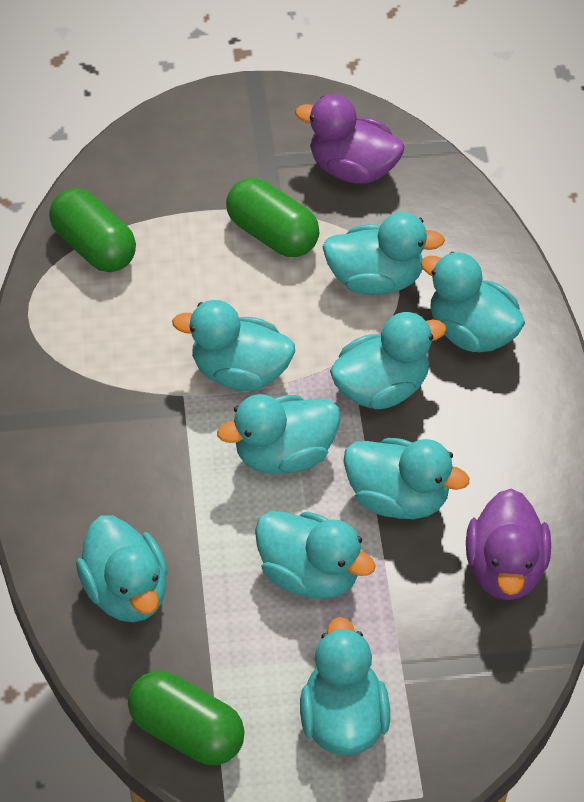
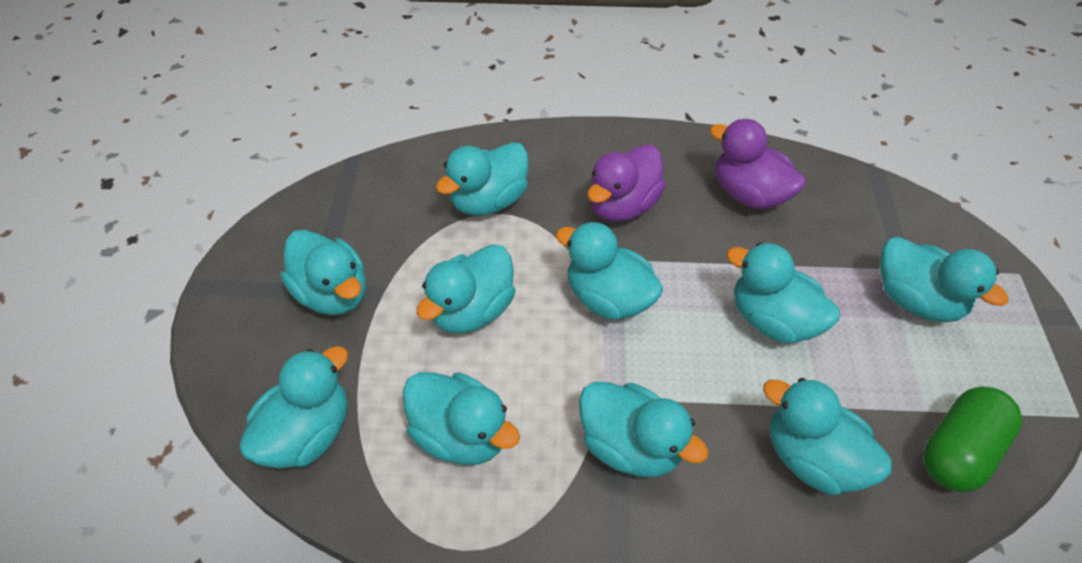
green capsule: 3 -> 1
turquoise duck: 9 -> 10

